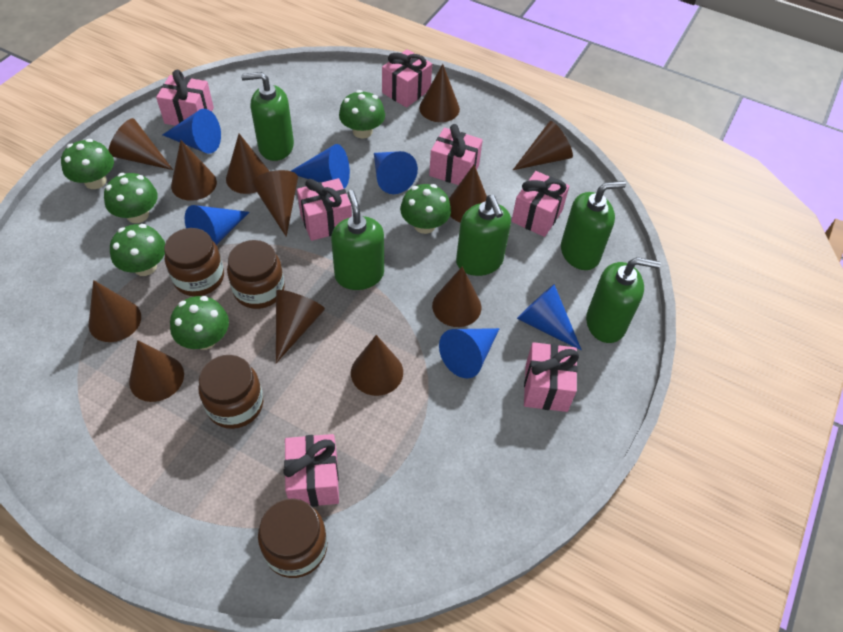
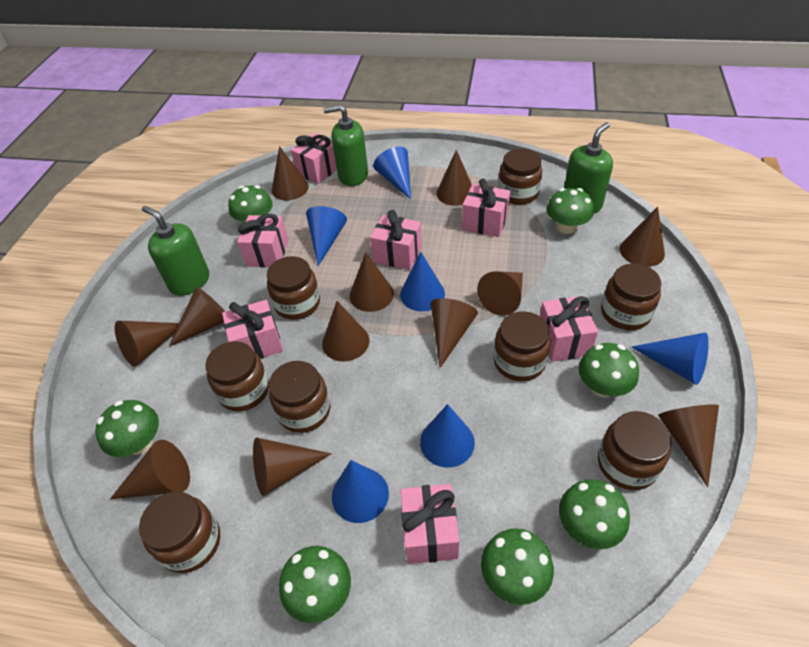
brown jar: 4 -> 8
green mushroom: 6 -> 7
green soap dispenser: 5 -> 3

